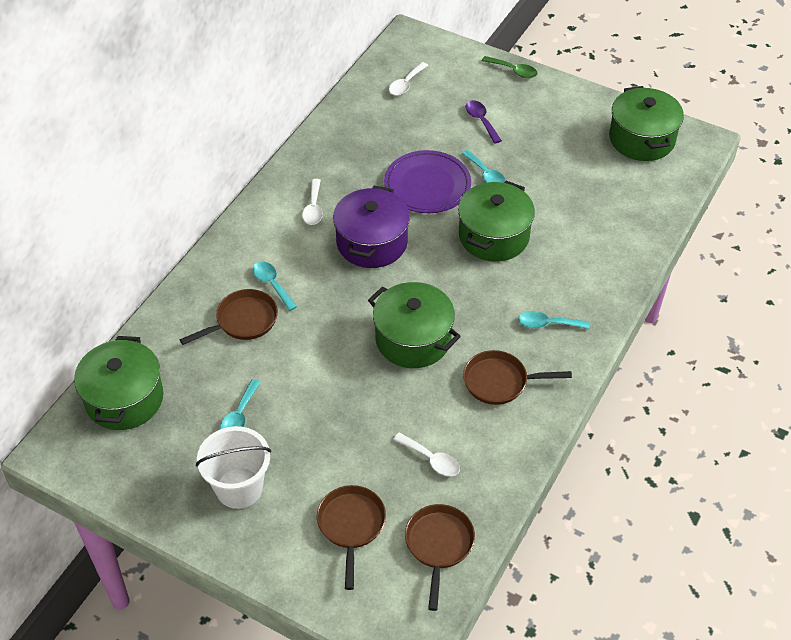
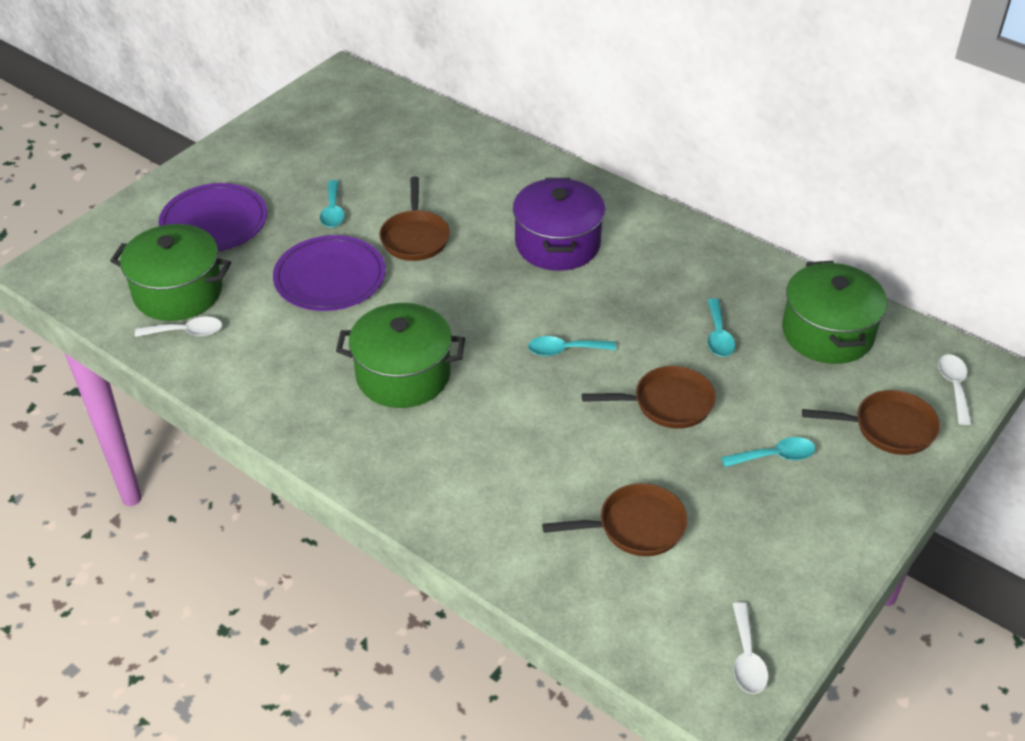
green pot: 4 -> 3
green spoon: 1 -> 0
purple plate: 1 -> 2
purple spoon: 1 -> 0
white bucket: 1 -> 0

